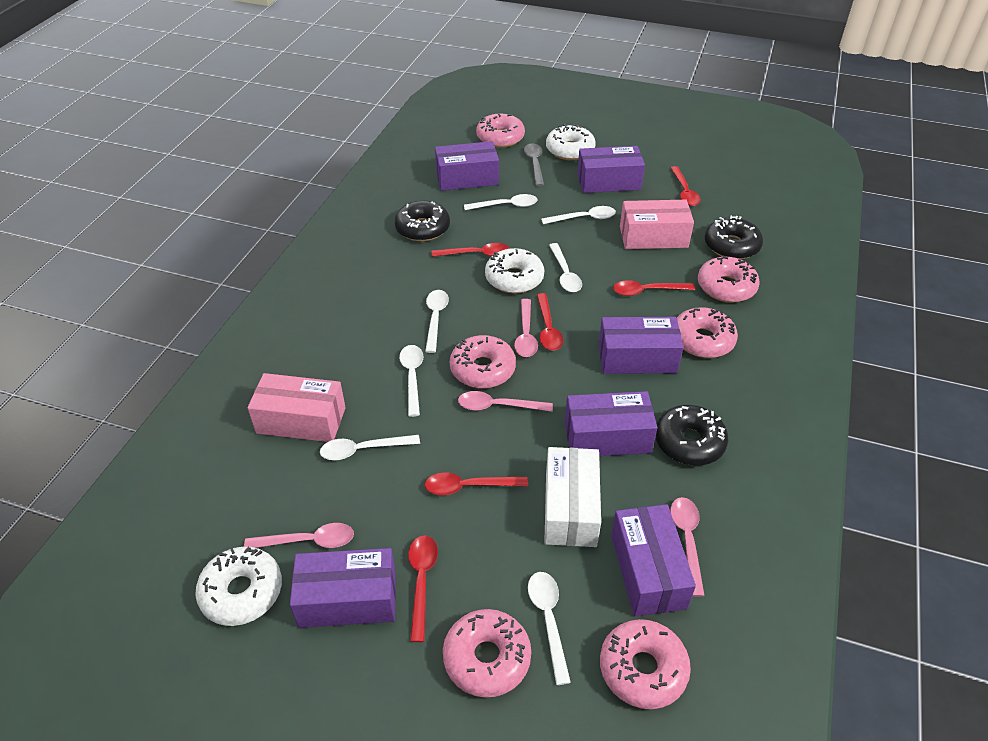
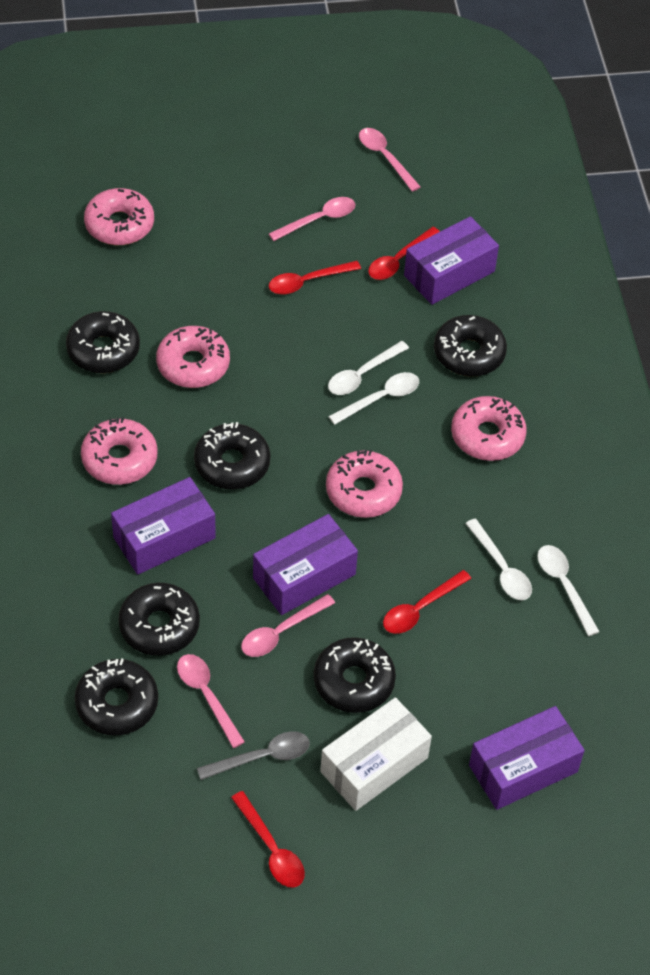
black donut: 3 -> 6
pink box: 2 -> 0
pink donut: 6 -> 5
purple box: 6 -> 4
red spoon: 6 -> 4
white donut: 3 -> 0
white spoon: 7 -> 4

